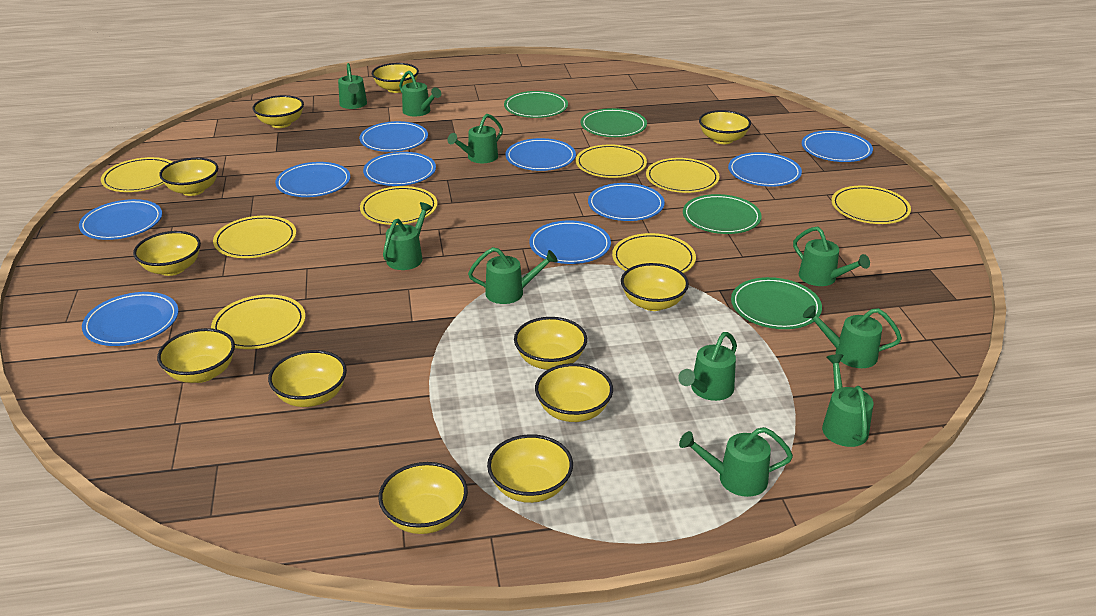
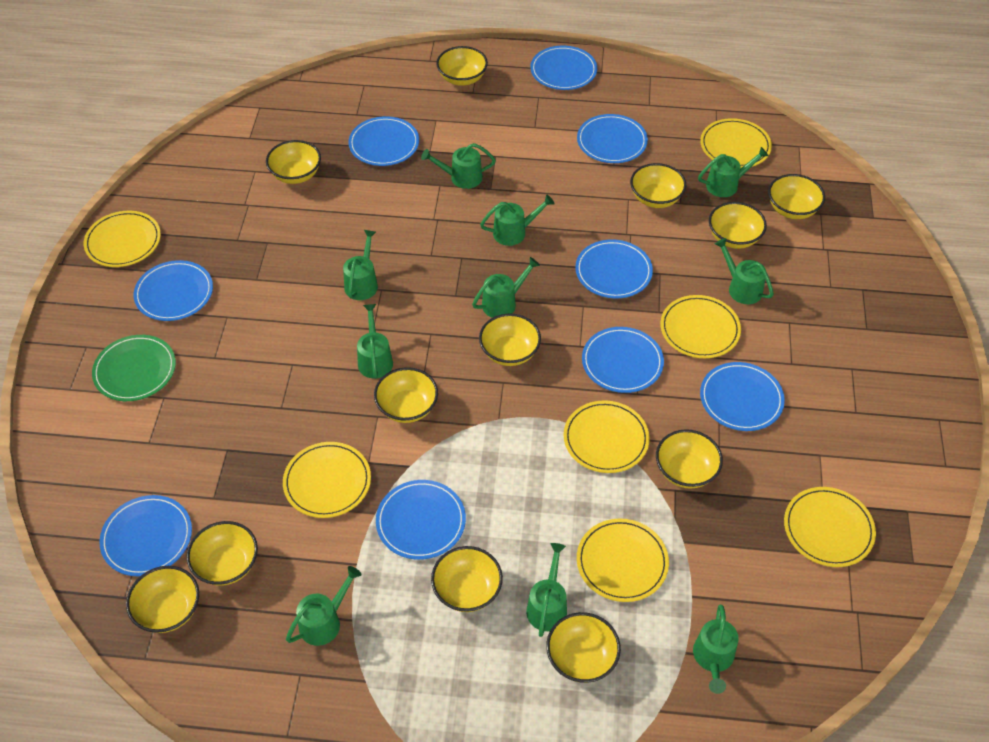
blue plate: 10 -> 9
green plate: 4 -> 1
yellow plate: 8 -> 7

